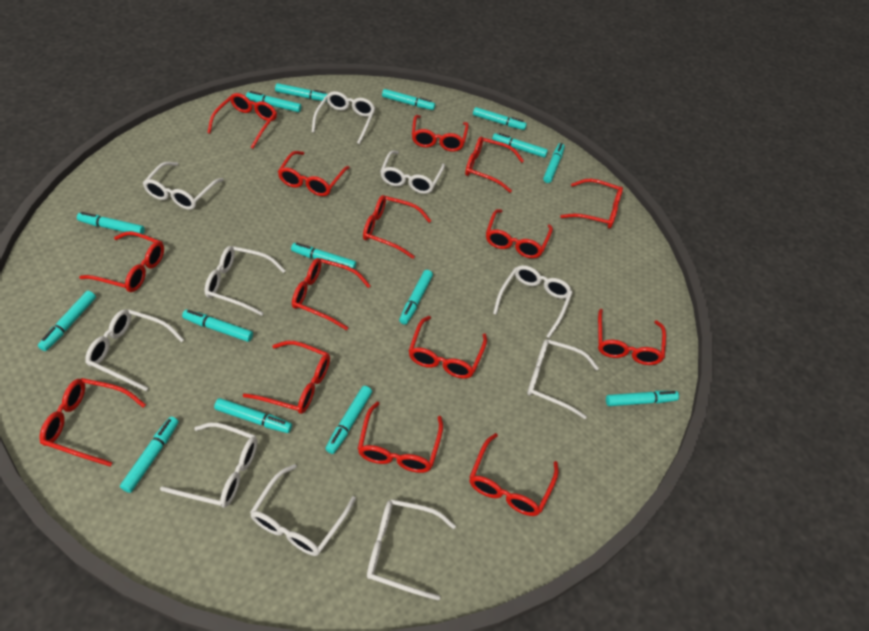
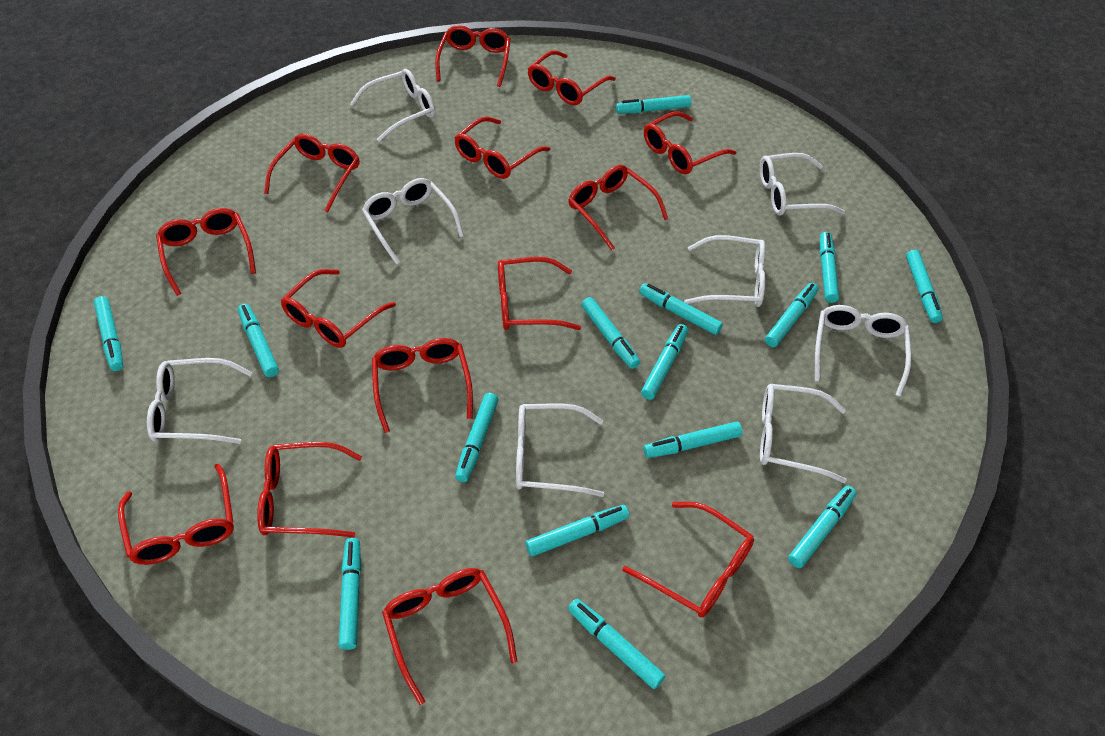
red glasses: 15 -> 14
white glasses: 10 -> 8

